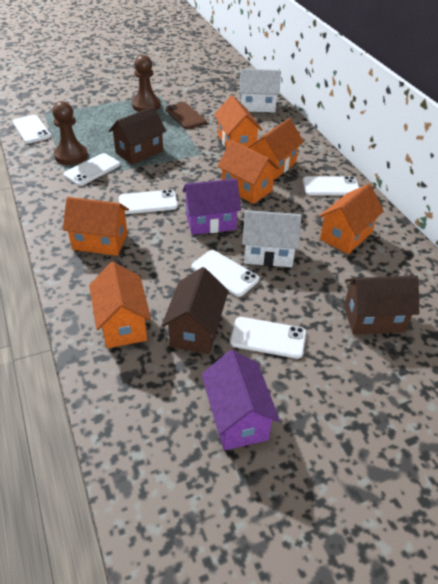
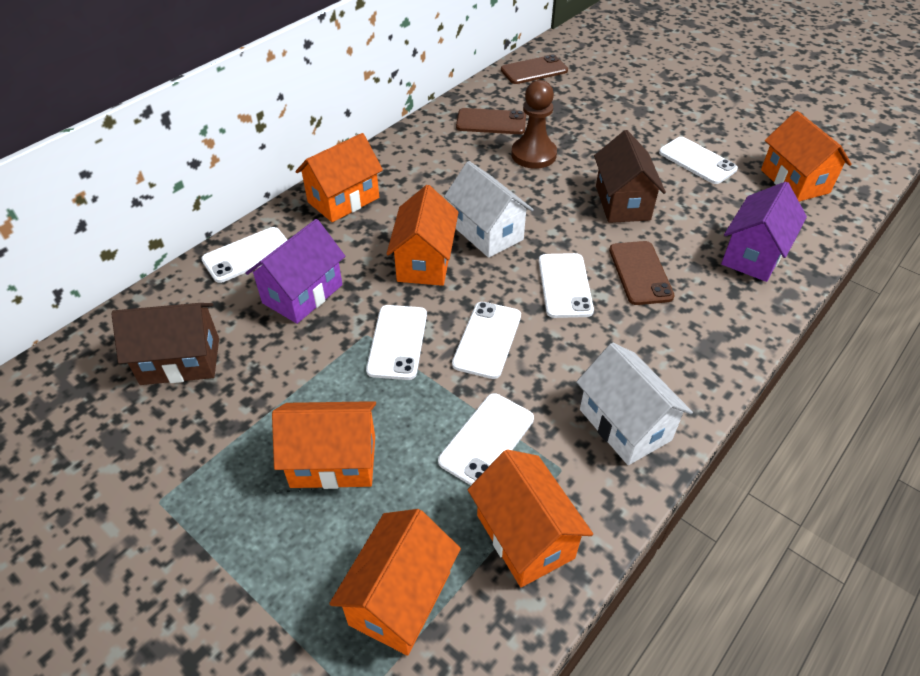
brown house: 3 -> 2
brown pawn: 2 -> 1
brown phone: 1 -> 3

